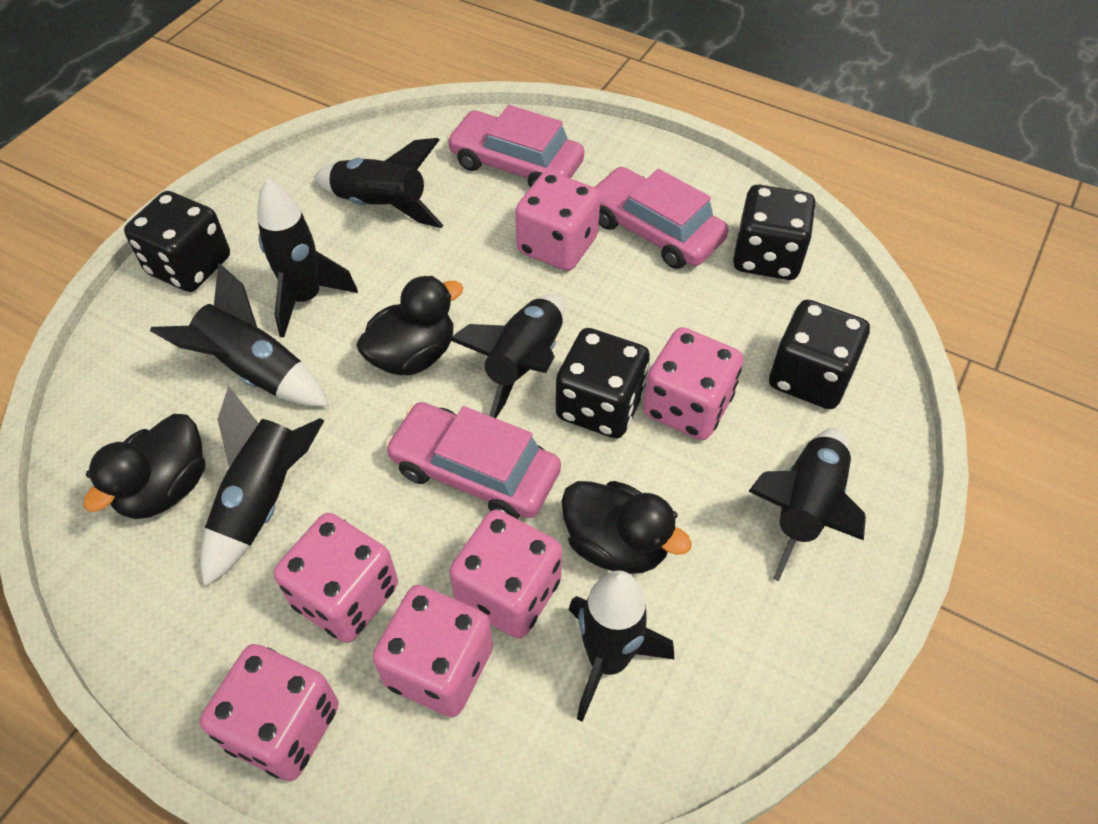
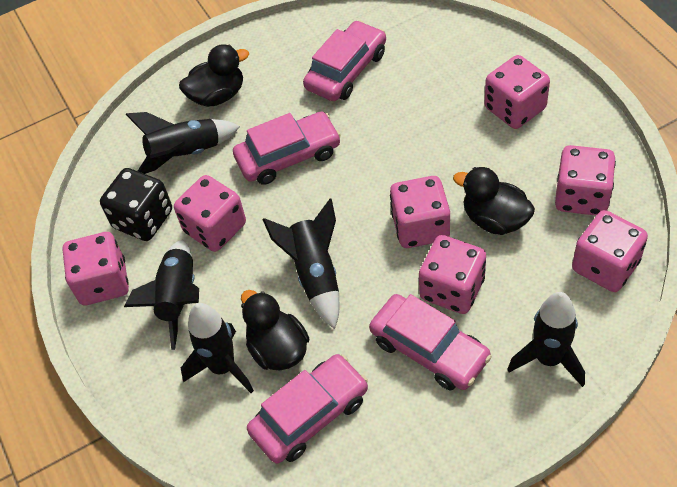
black dice: 4 -> 1
black rocket: 7 -> 5
pink car: 3 -> 4
pink dice: 6 -> 7

